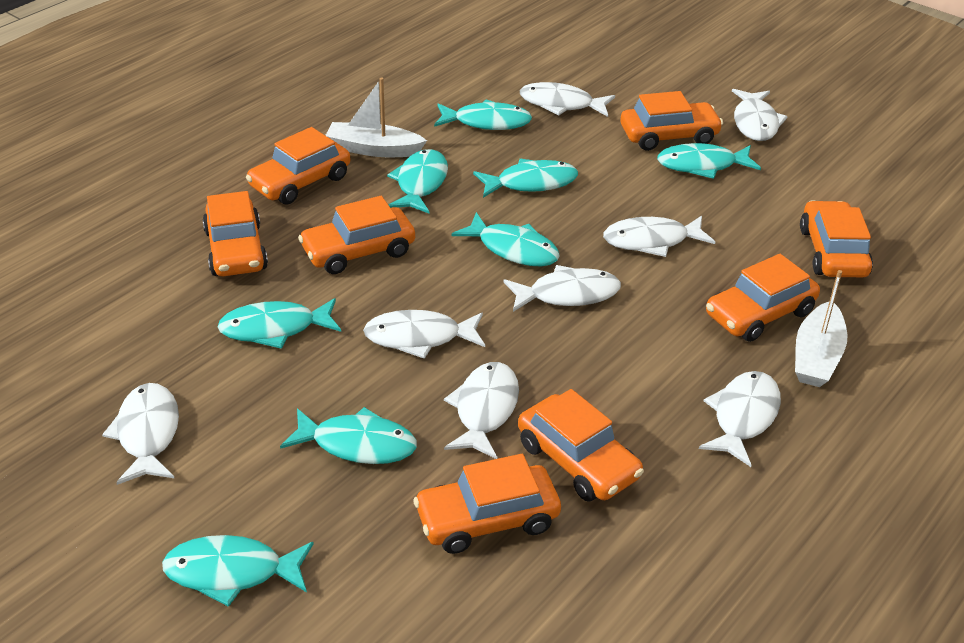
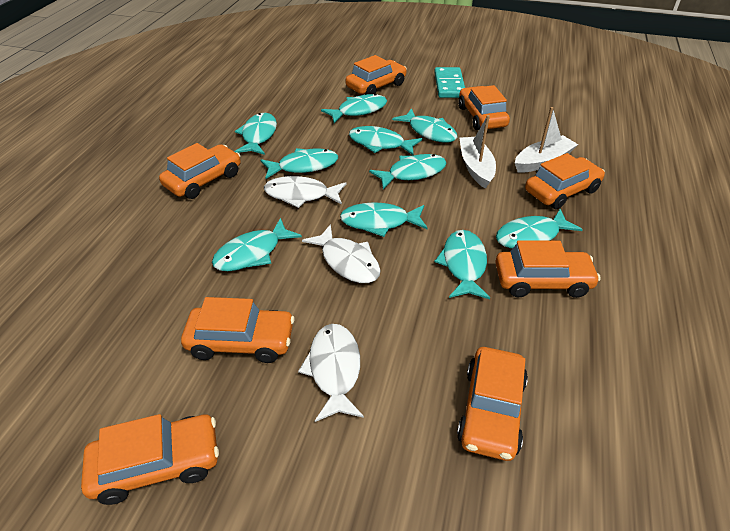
turquoise domino: 0 -> 1
turquoise fish: 8 -> 10
white fish: 8 -> 3

